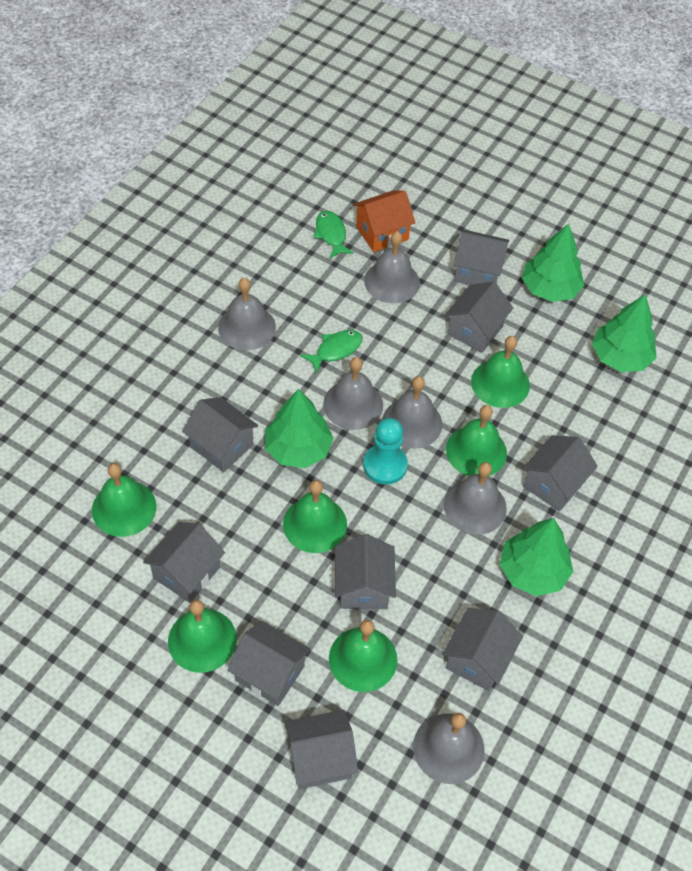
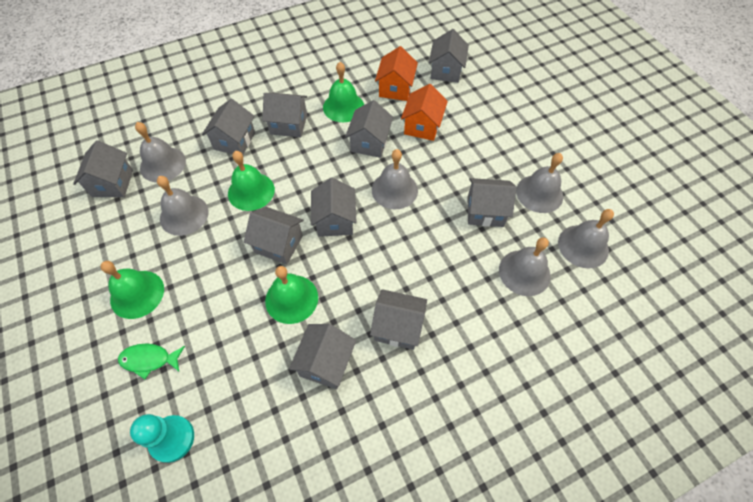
green bell: 6 -> 4
green fish: 2 -> 1
green tree: 4 -> 0
grey house: 9 -> 10
orange house: 1 -> 2

